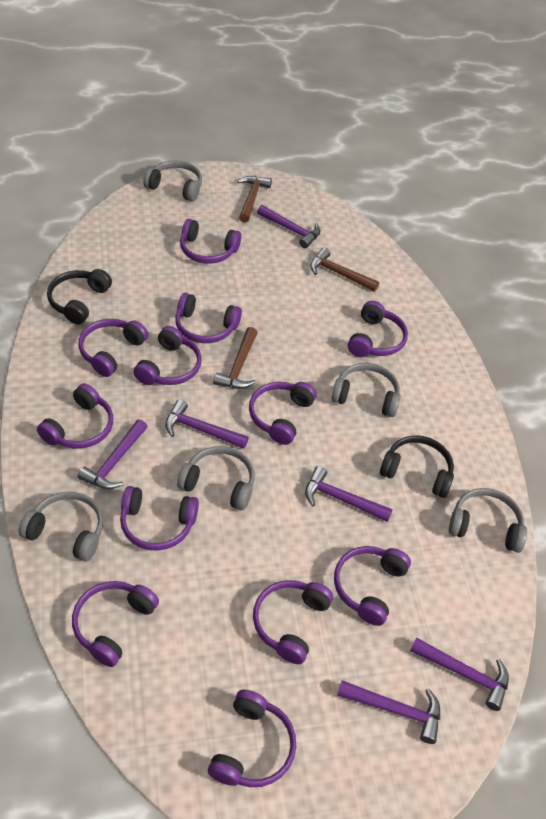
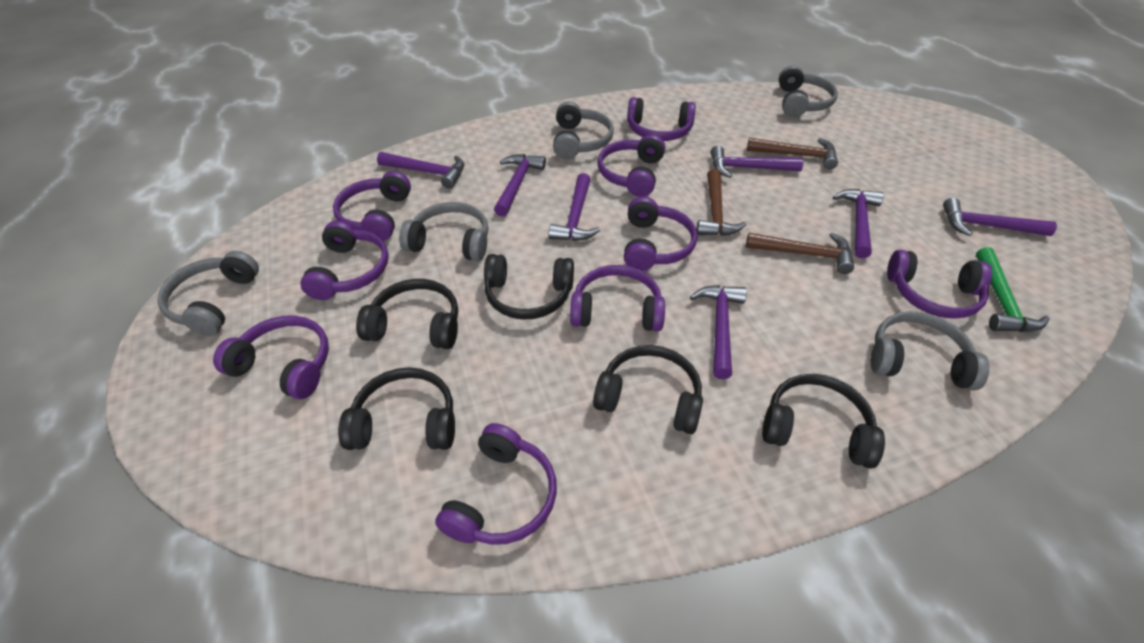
black headphones: 2 -> 5
green hammer: 0 -> 1
purple hammer: 6 -> 7
purple headphones: 12 -> 9

